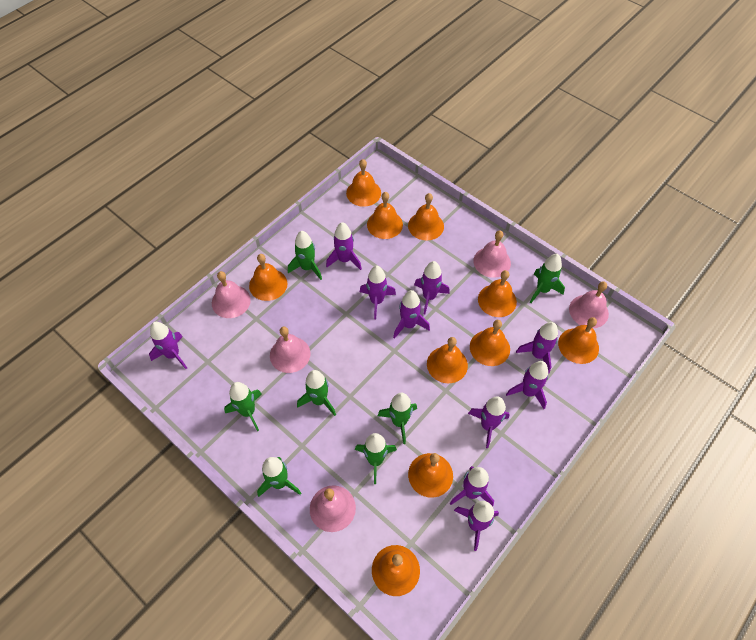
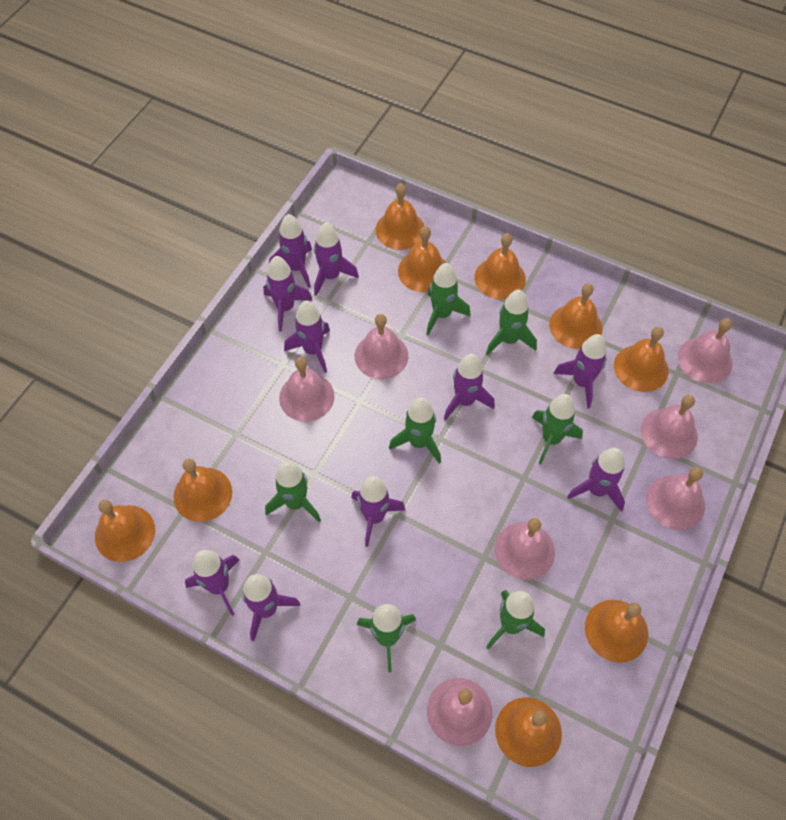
orange bell: 10 -> 9
pink bell: 5 -> 7

